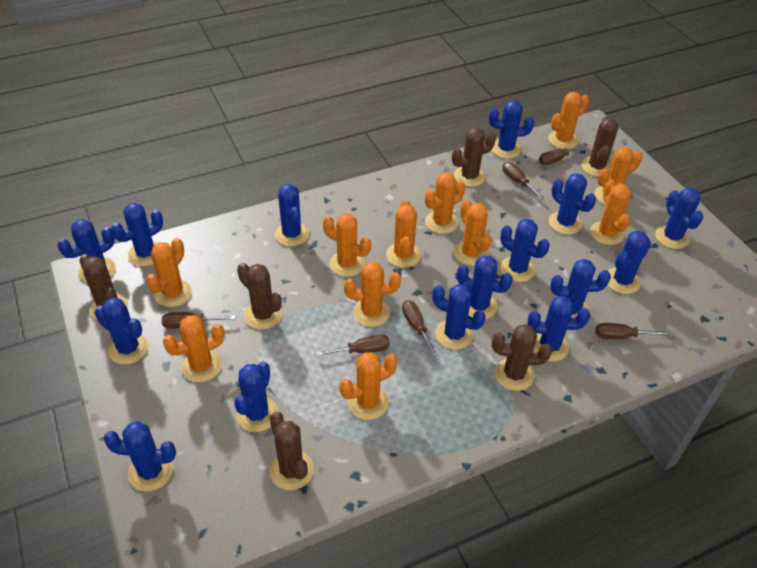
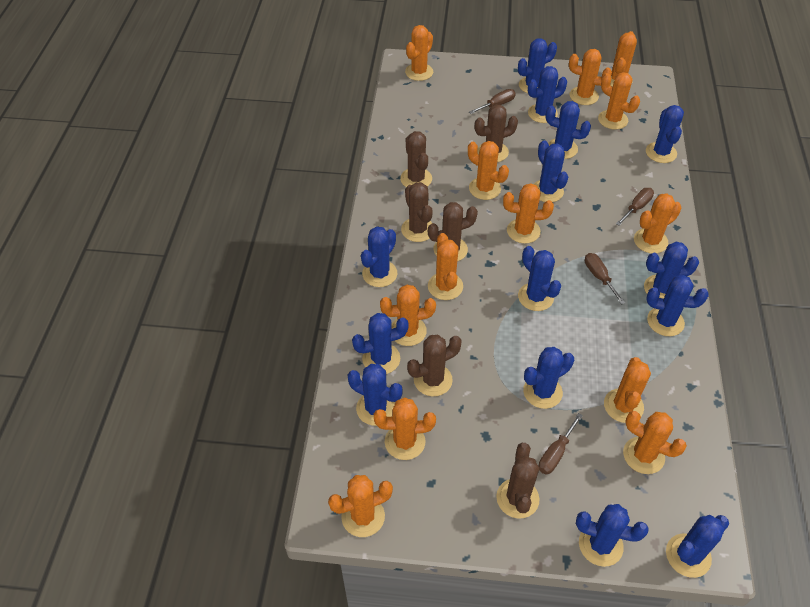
blue cactus: 15 -> 14
brown screwdriver: 6 -> 4
orange cactus: 11 -> 13

